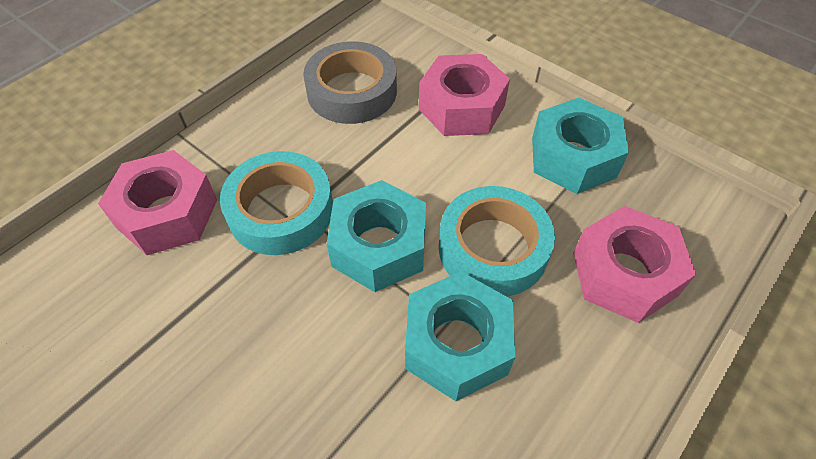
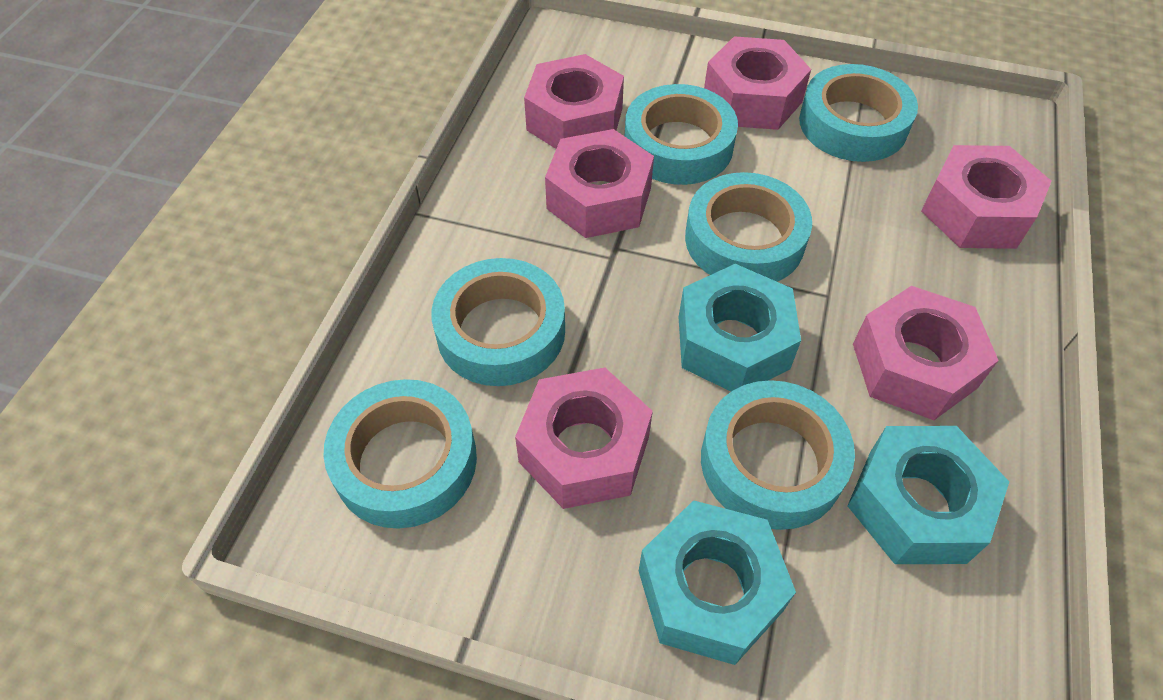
grey tape: 1 -> 0
pink nut: 3 -> 6
turquoise tape: 2 -> 6

